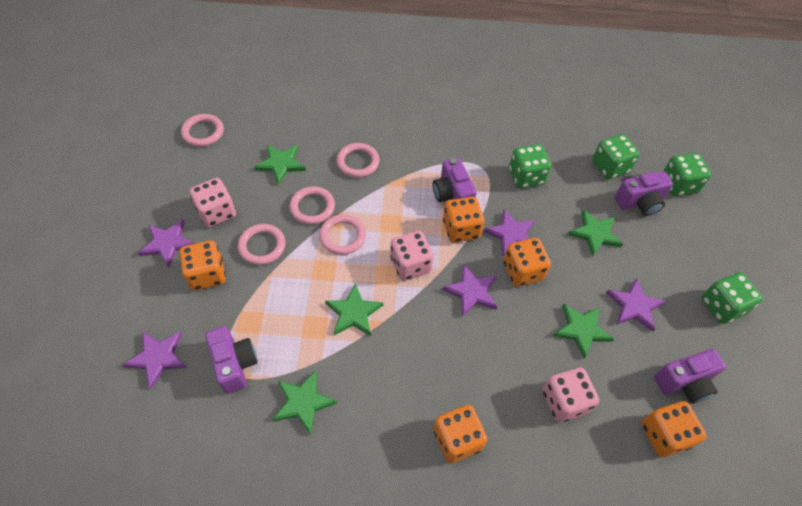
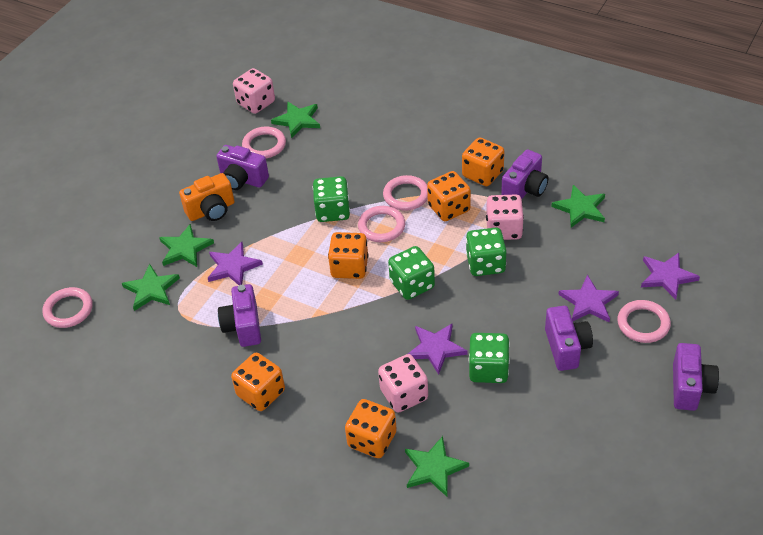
orange camera: 0 -> 1
purple camera: 4 -> 5
purple star: 5 -> 4

